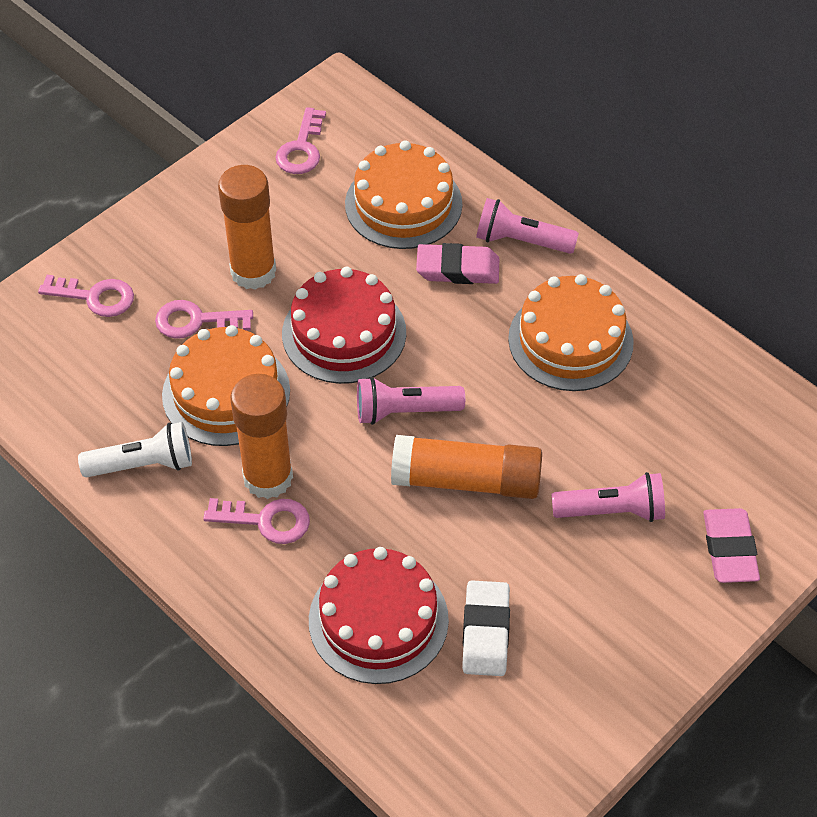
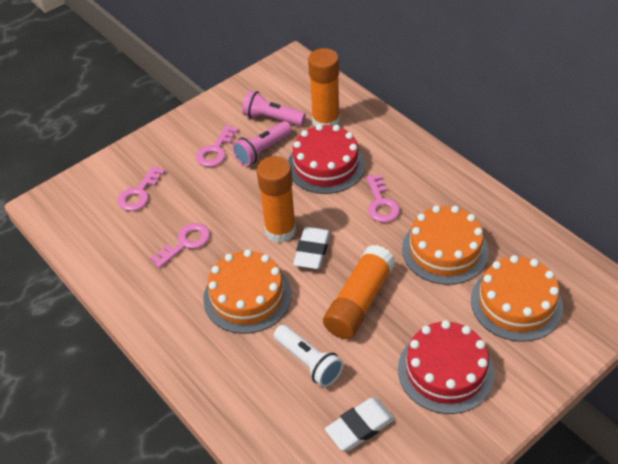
pink eraser: 2 -> 0
pink flashlight: 3 -> 2
white eraser: 1 -> 2

